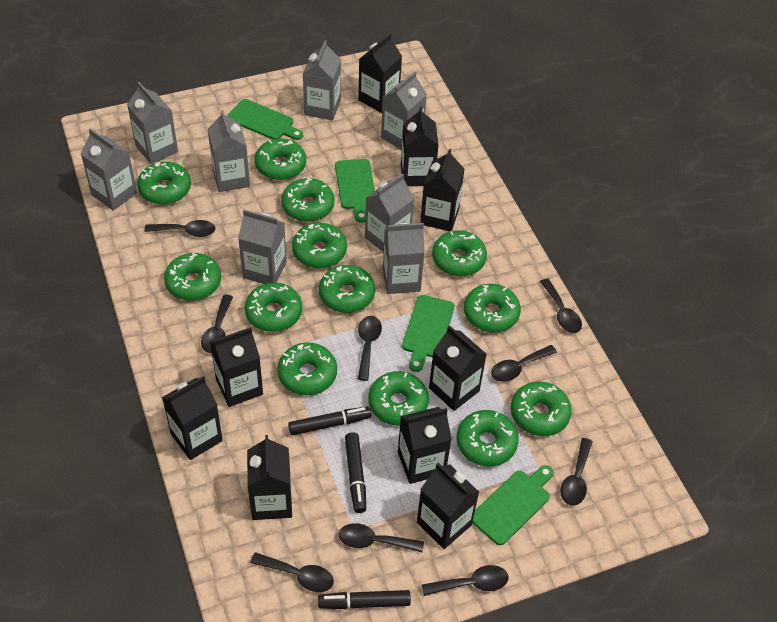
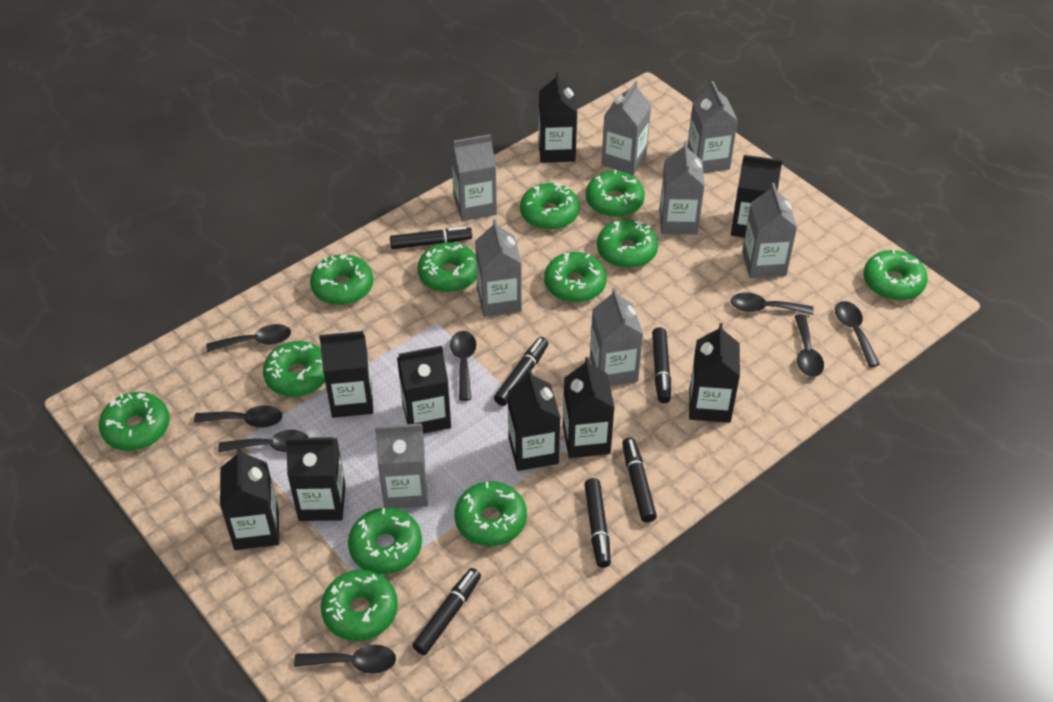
black marker: 3 -> 6
black spoon: 9 -> 8
green cutting board: 4 -> 0
green donut: 13 -> 12

